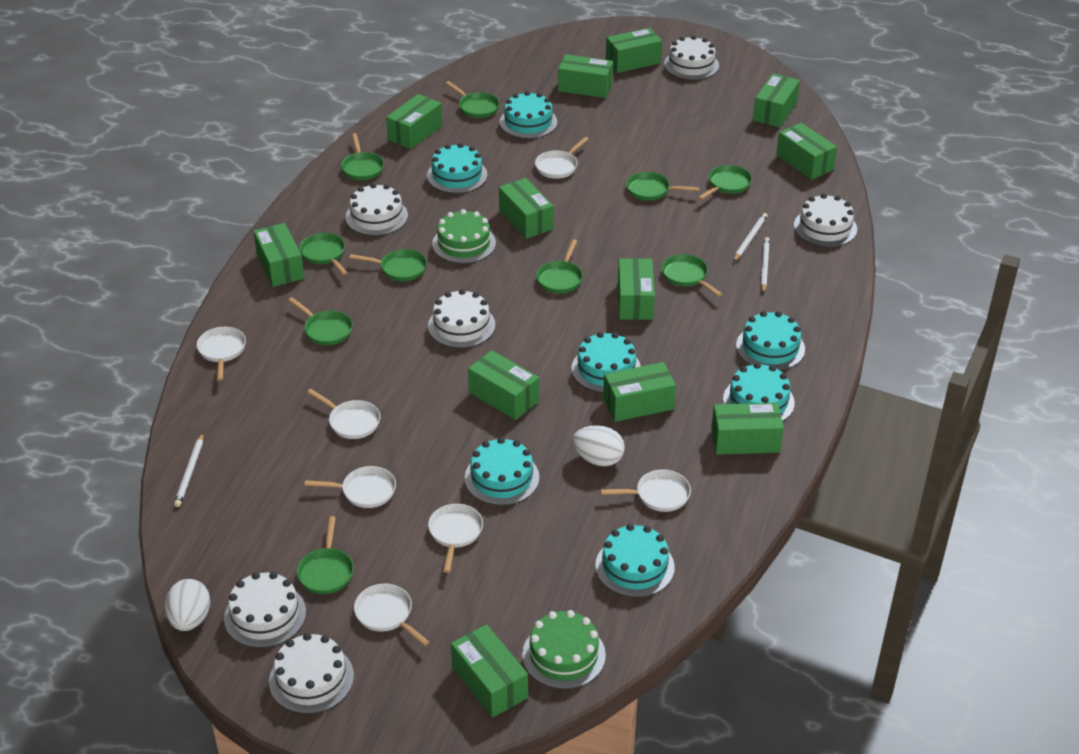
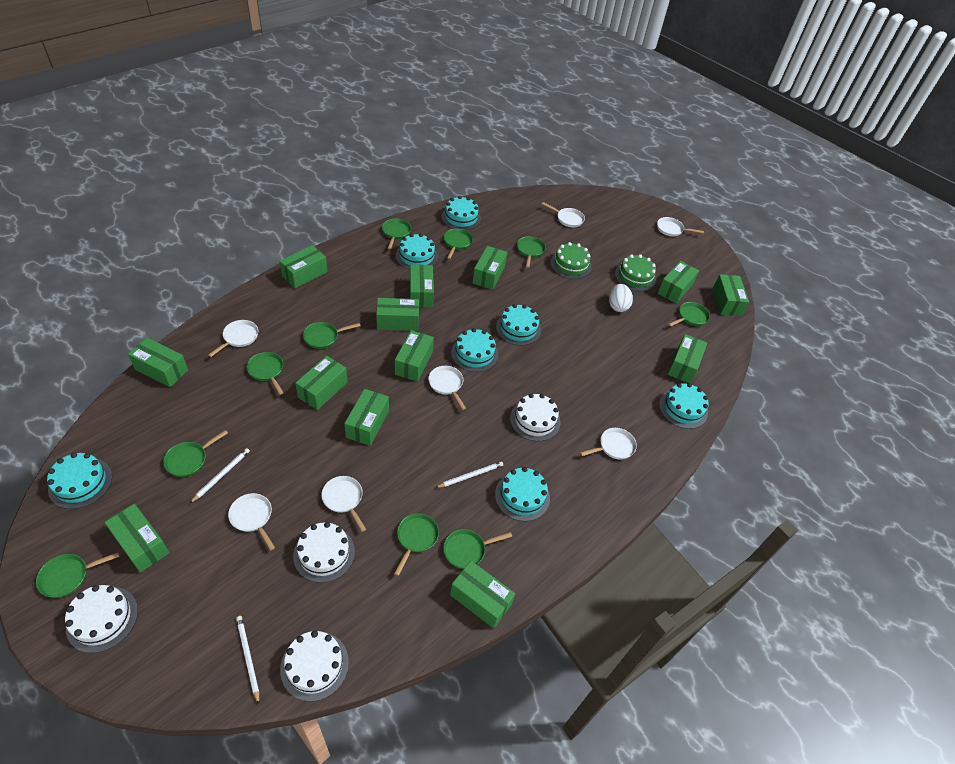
green box: 12 -> 13
white cake: 6 -> 4
white egg: 2 -> 1

